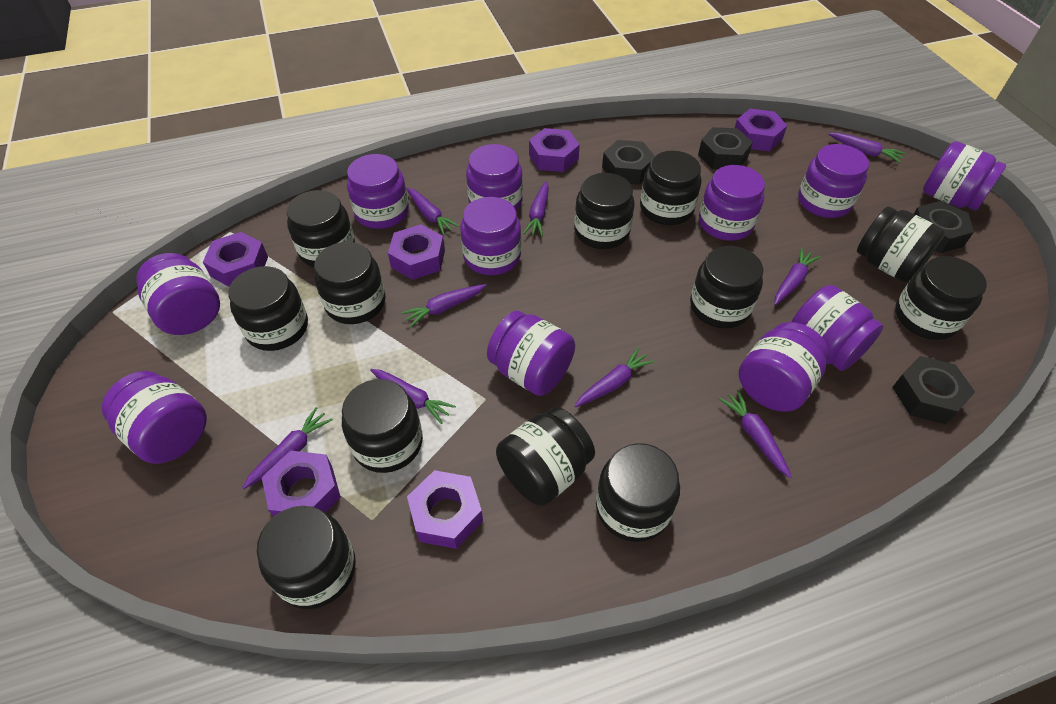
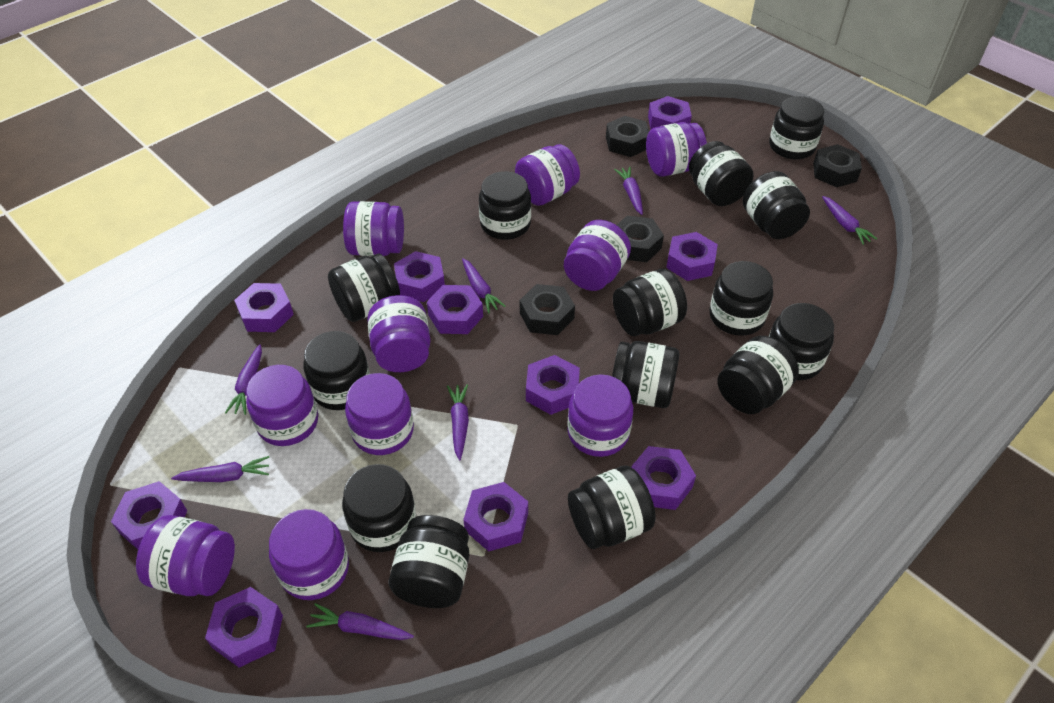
black jar: 12 -> 14
purple carrot: 9 -> 7
purple jar: 11 -> 10
purple nut: 6 -> 10

